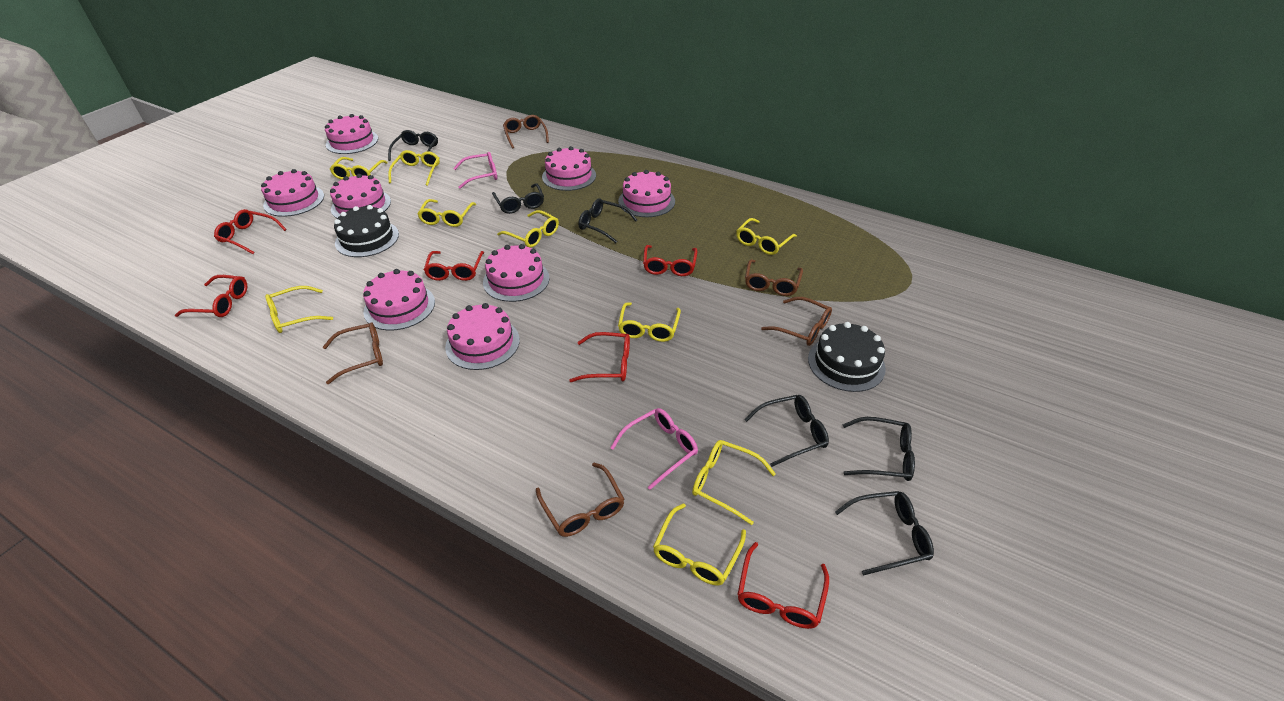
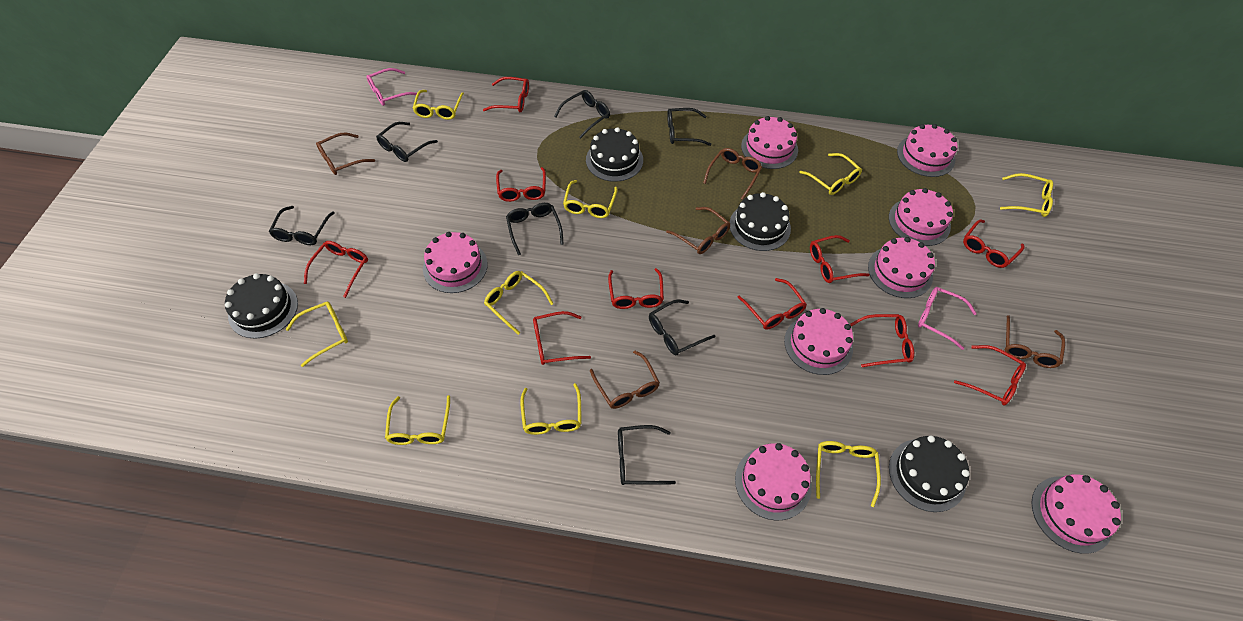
black cake: 2 -> 4
black glasses: 6 -> 7
red glasses: 6 -> 10

